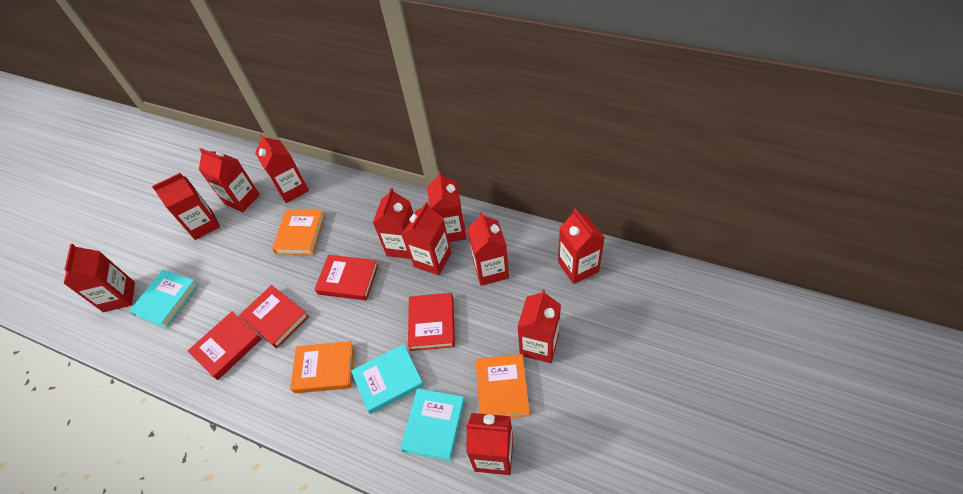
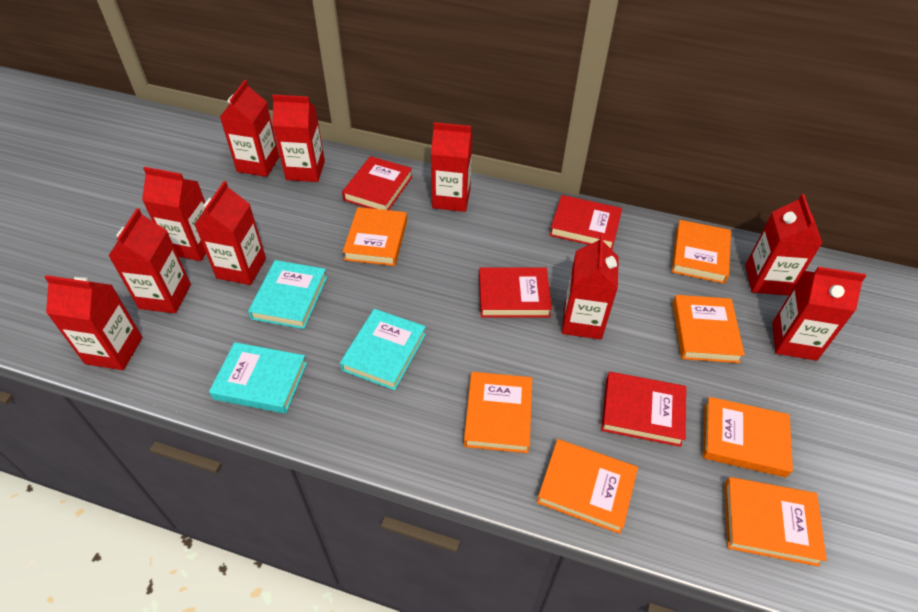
orange book: 3 -> 7
red carton: 11 -> 10

